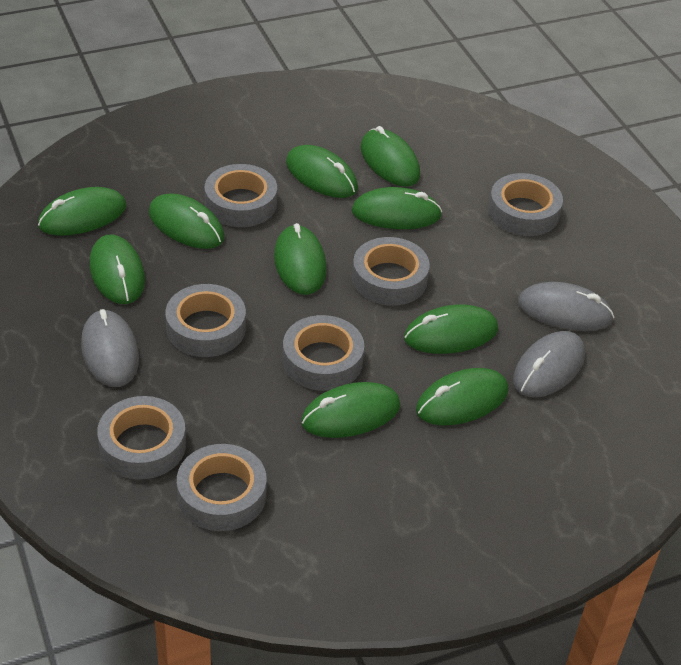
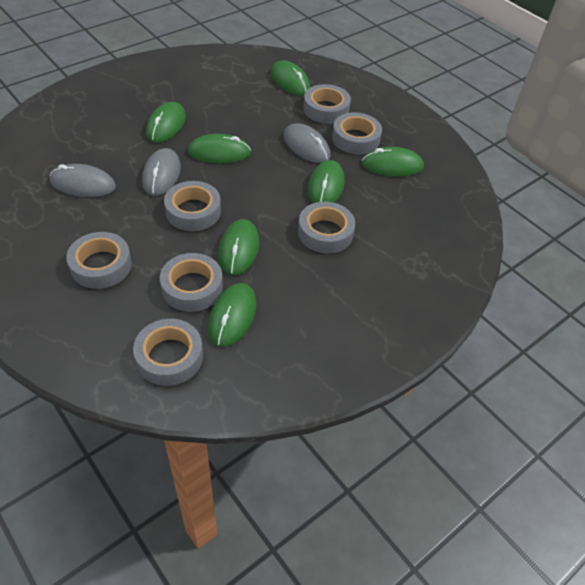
green mouse: 10 -> 7

